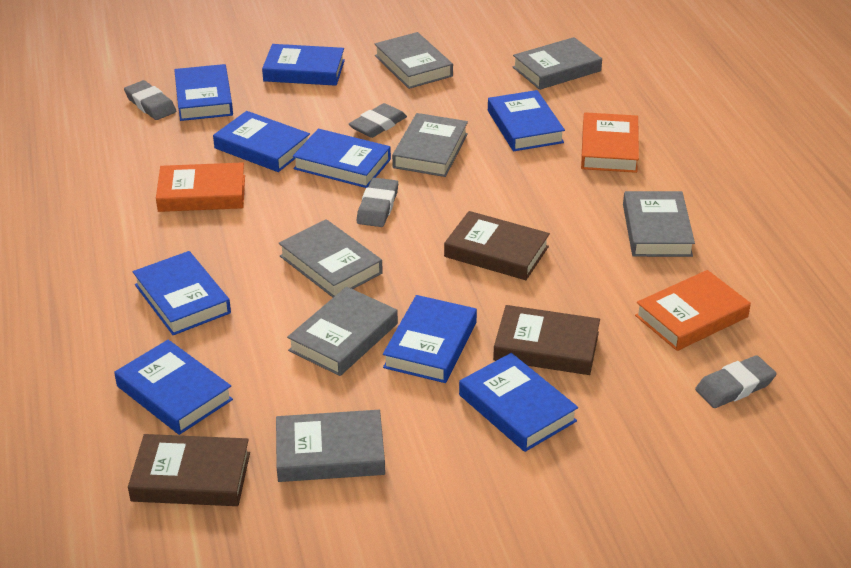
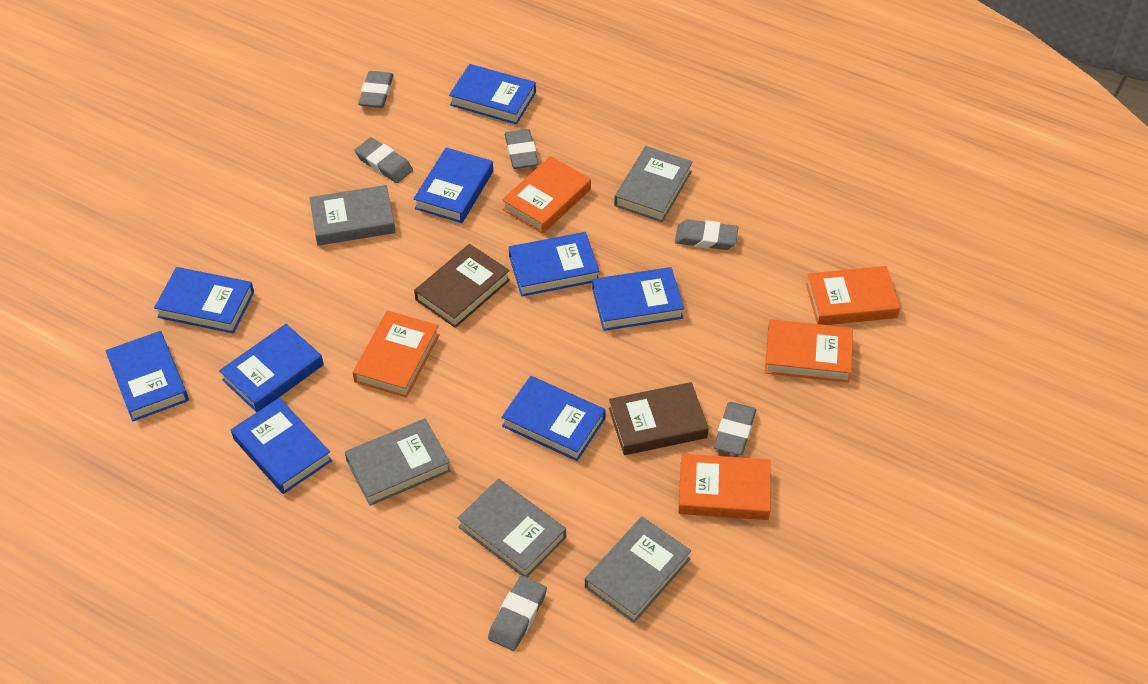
brown book: 3 -> 2
grey book: 7 -> 5
grey eraser: 4 -> 6
orange book: 3 -> 5

